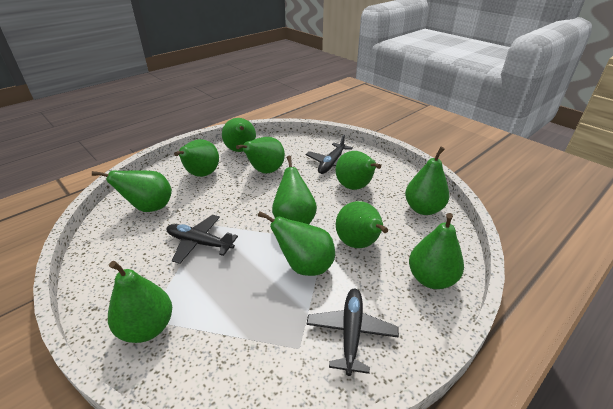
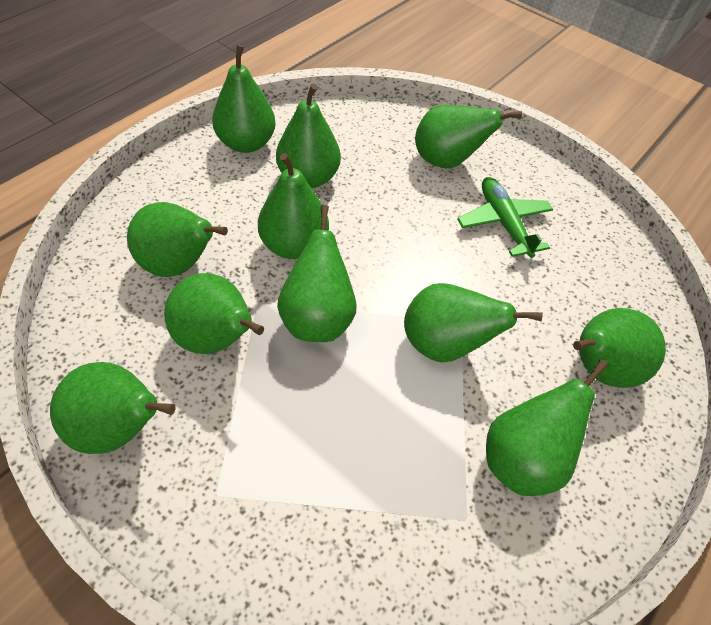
black plane: 3 -> 0
green plane: 0 -> 1

